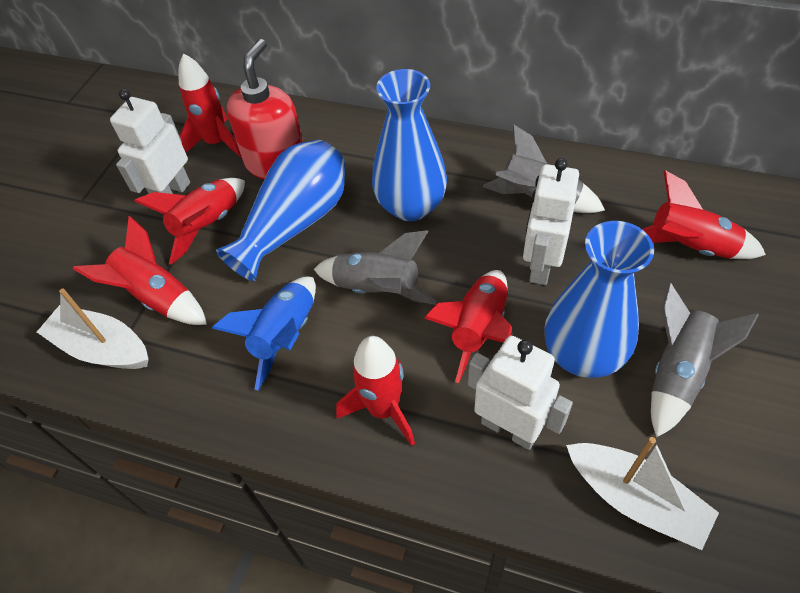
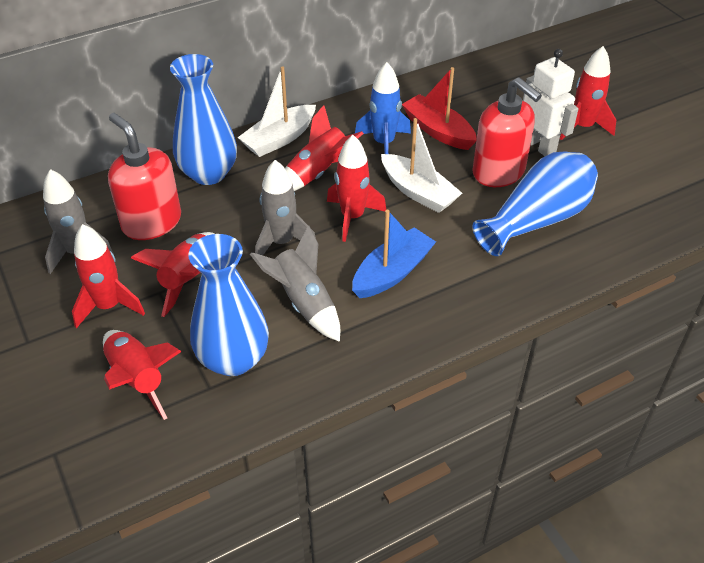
blue boat: 0 -> 1
red boat: 0 -> 1
red soap dispenser: 1 -> 2
white robot: 3 -> 1

